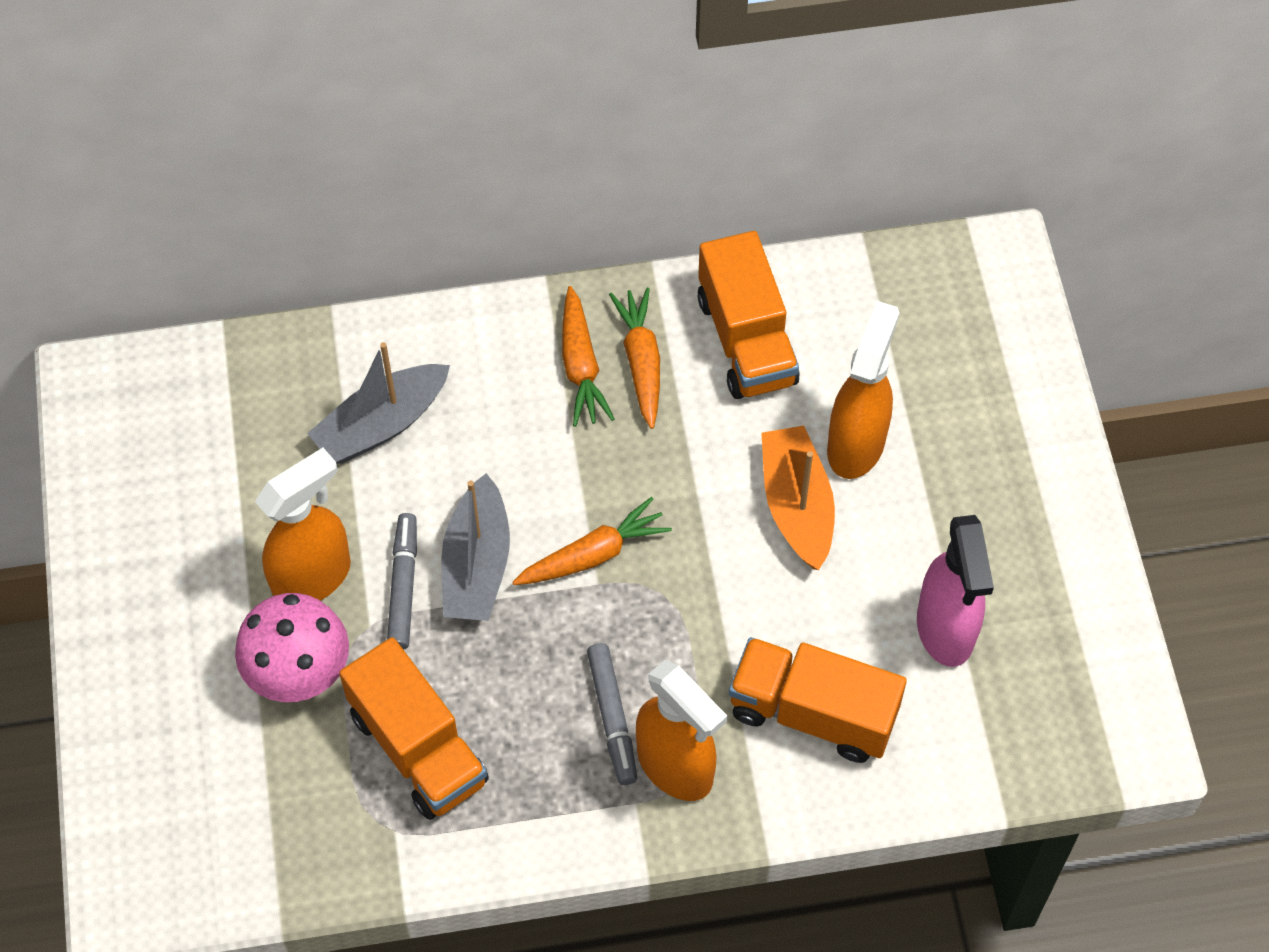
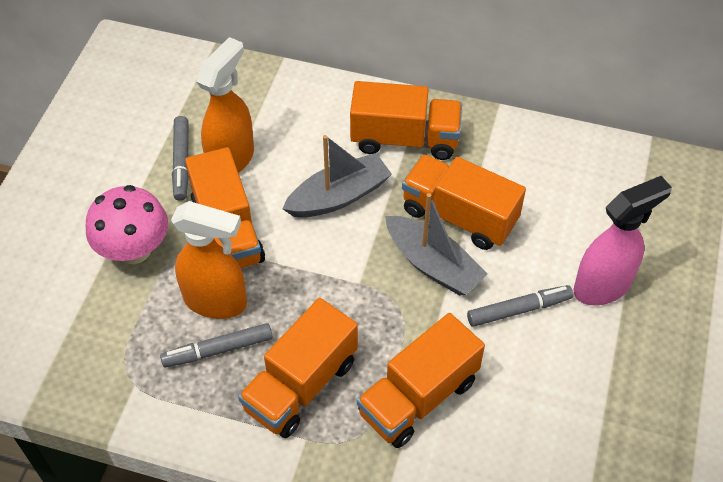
grey marker: 2 -> 3
orange boat: 1 -> 0
orange carrot: 3 -> 0
orange spray bottle: 3 -> 2
orange truck: 3 -> 5

